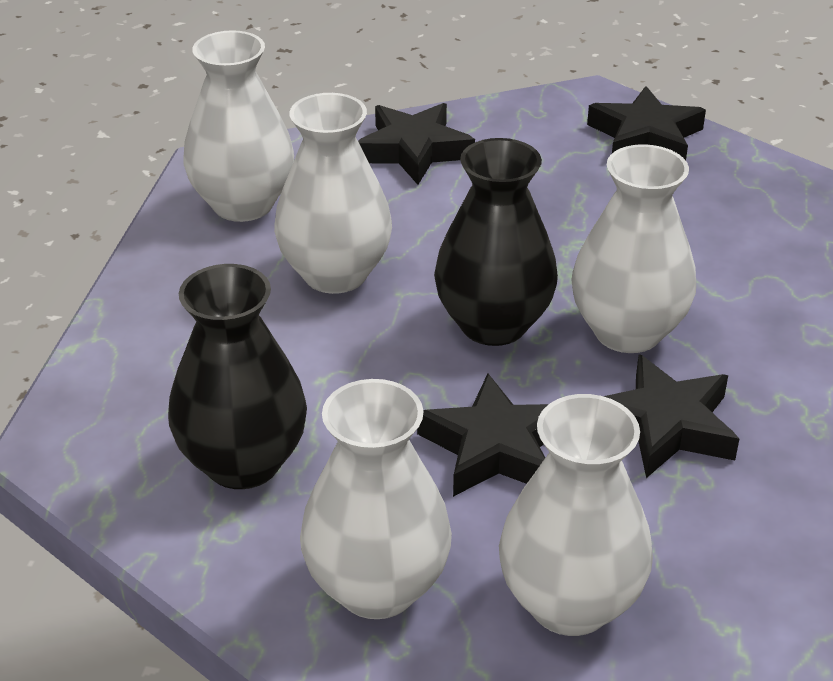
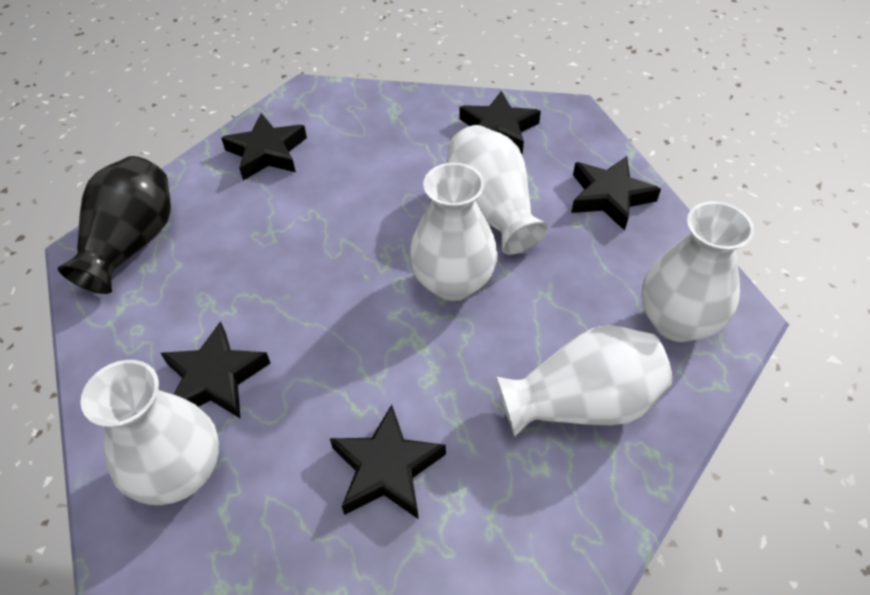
black star: 4 -> 5
black vase: 2 -> 1

